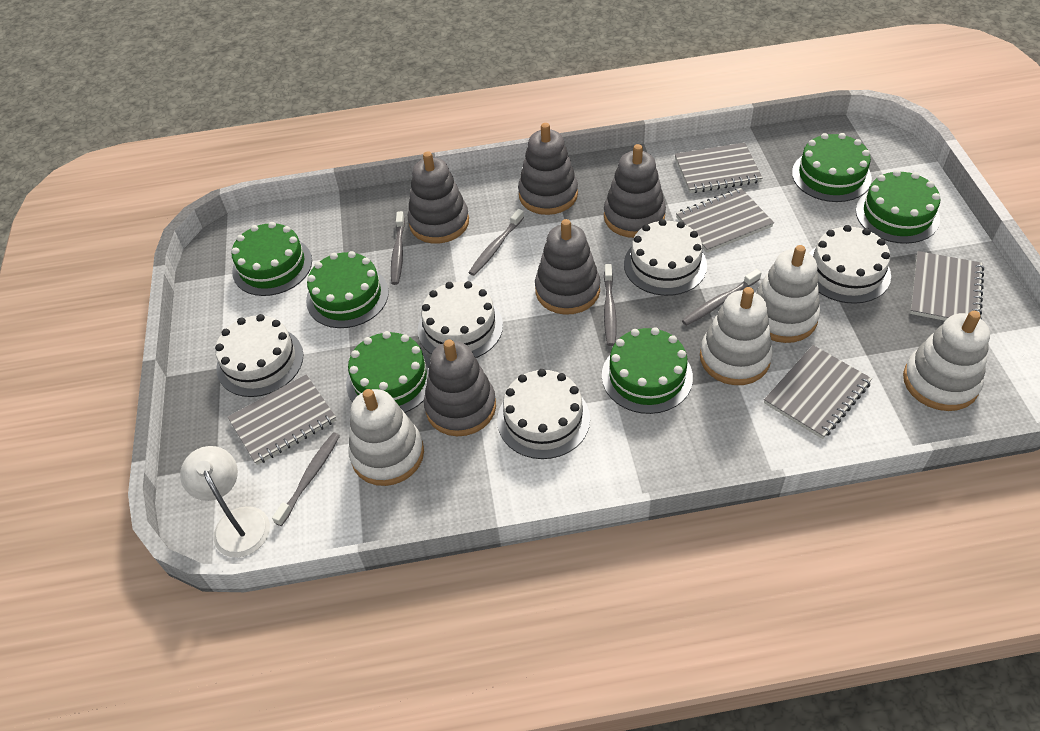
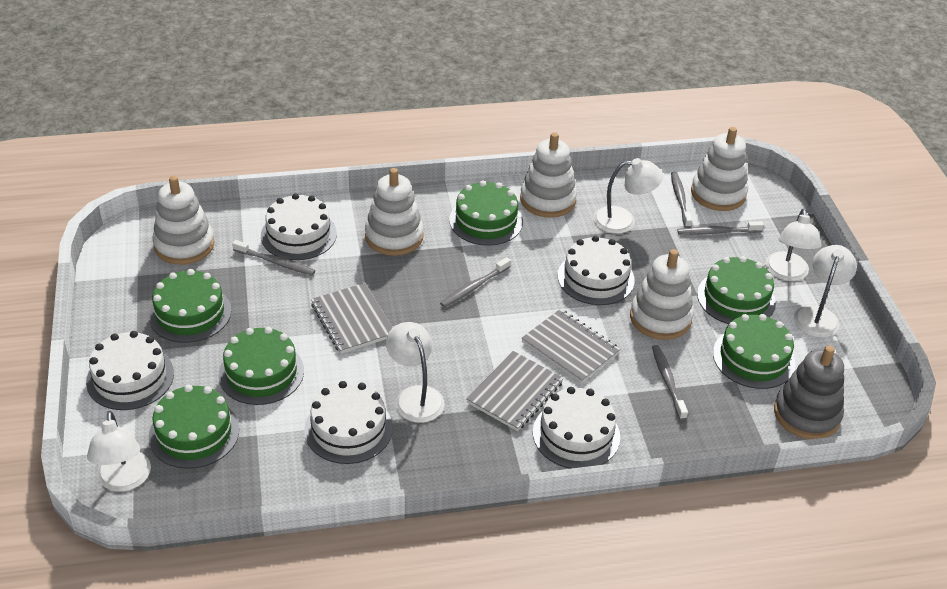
grey notebook: 5 -> 3
grey stacking toy: 5 -> 1
white lamp: 1 -> 5
white stacking toy: 4 -> 5

